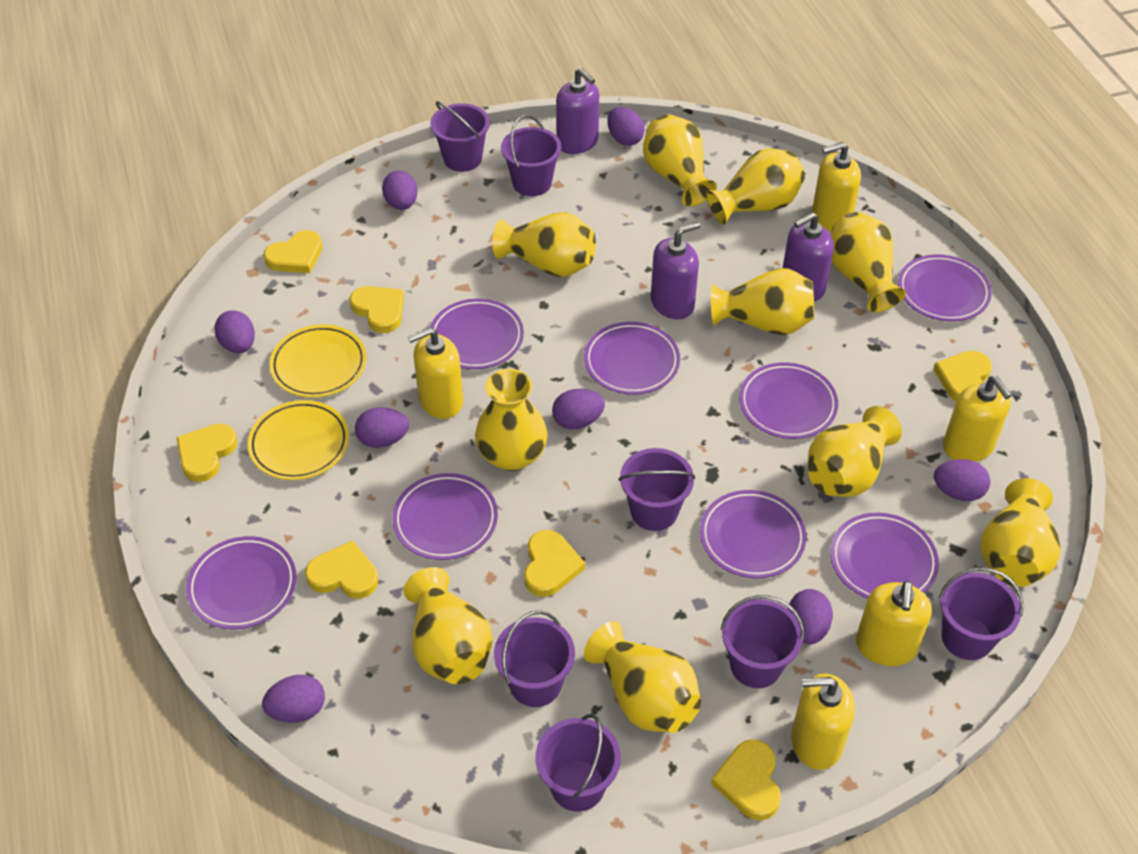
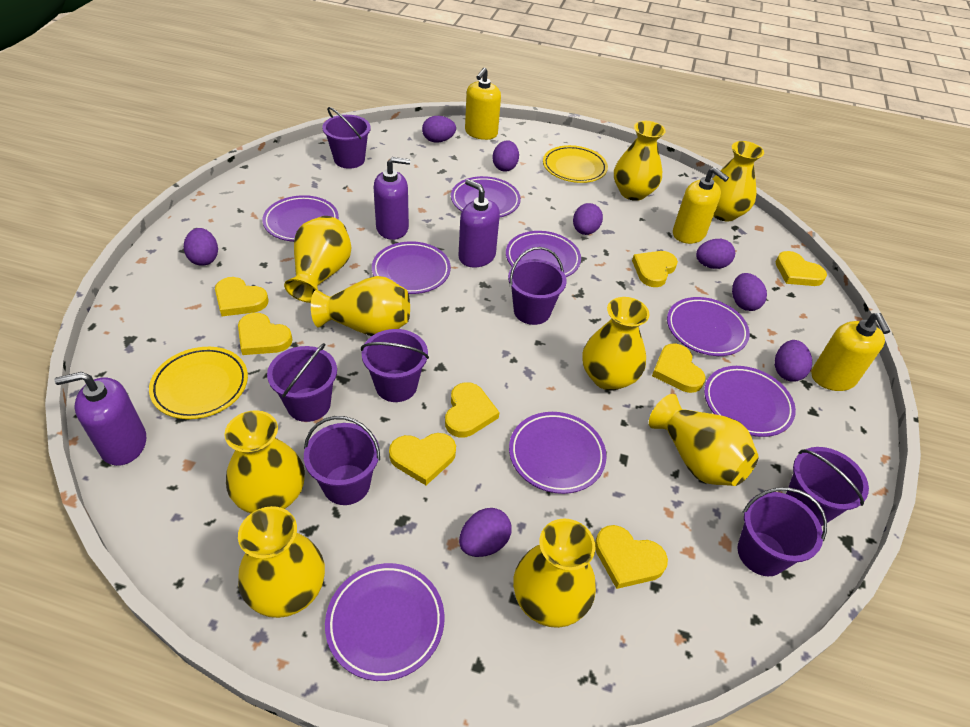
yellow heart: 7 -> 8
yellow soap dispenser: 5 -> 3
yellow vase: 10 -> 9

